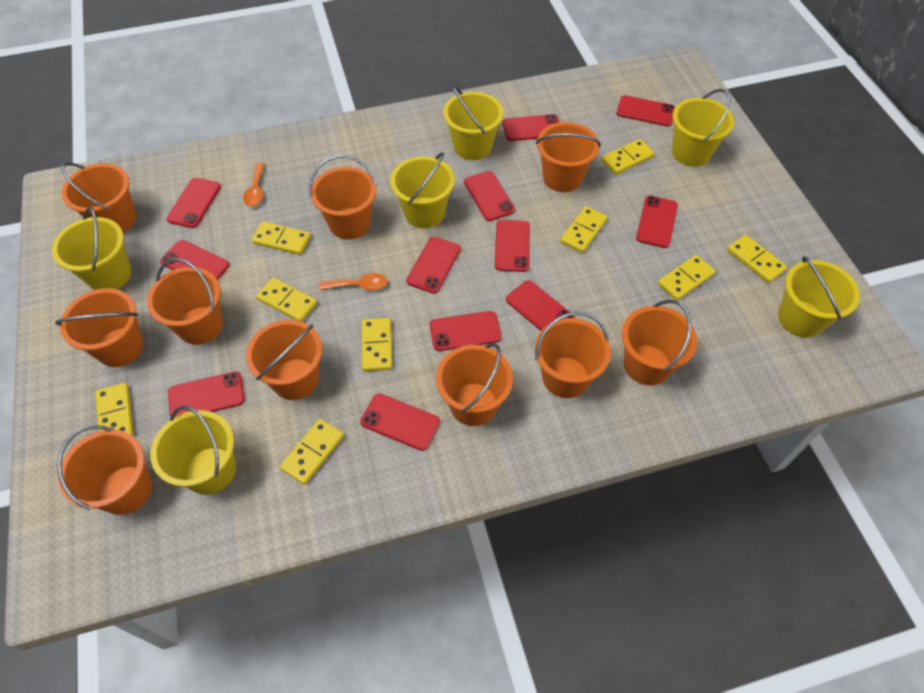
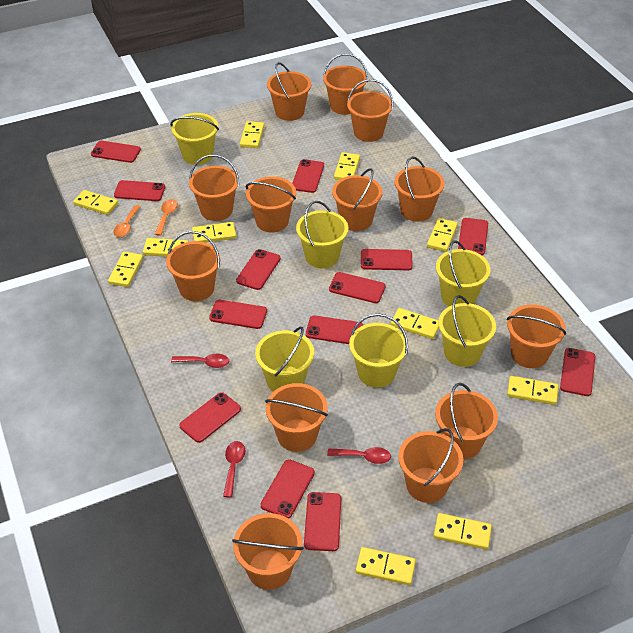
orange bucket: 10 -> 13
red phone: 12 -> 13
red spoon: 0 -> 3
yellow domino: 9 -> 11

